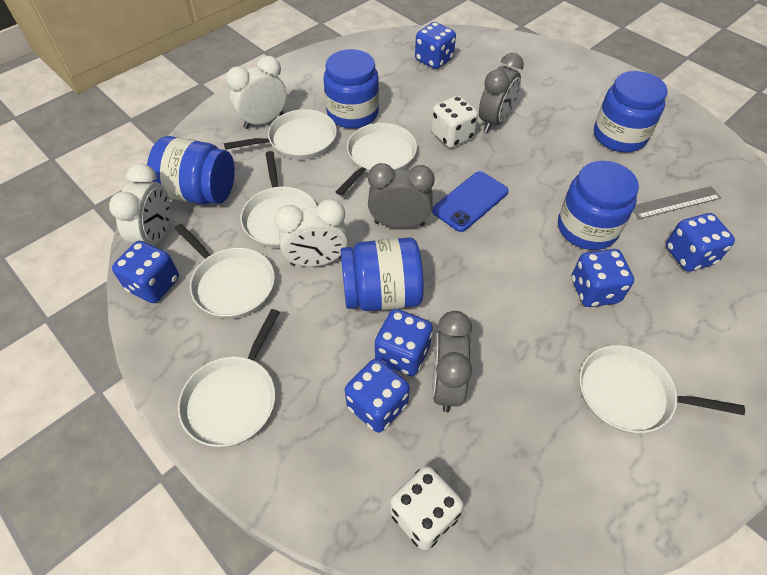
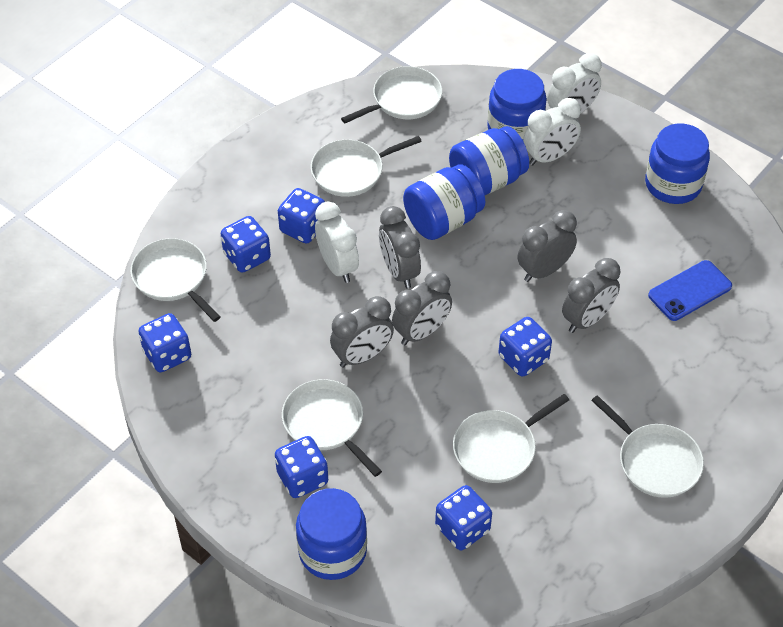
grey clock: 3 -> 5
grey ruler: 1 -> 0
white dice: 2 -> 0

